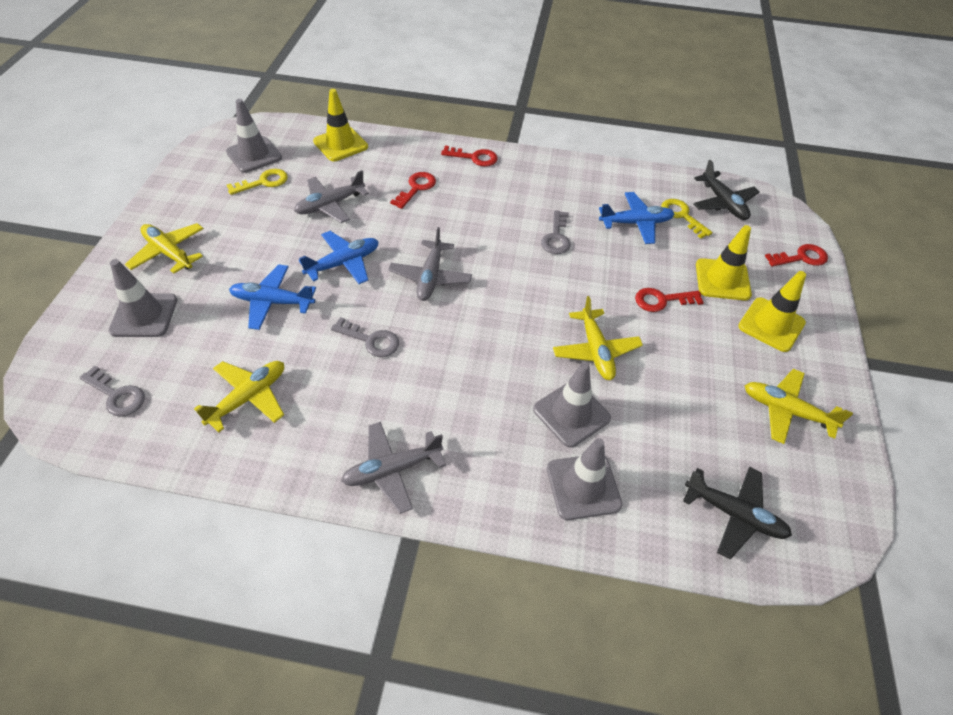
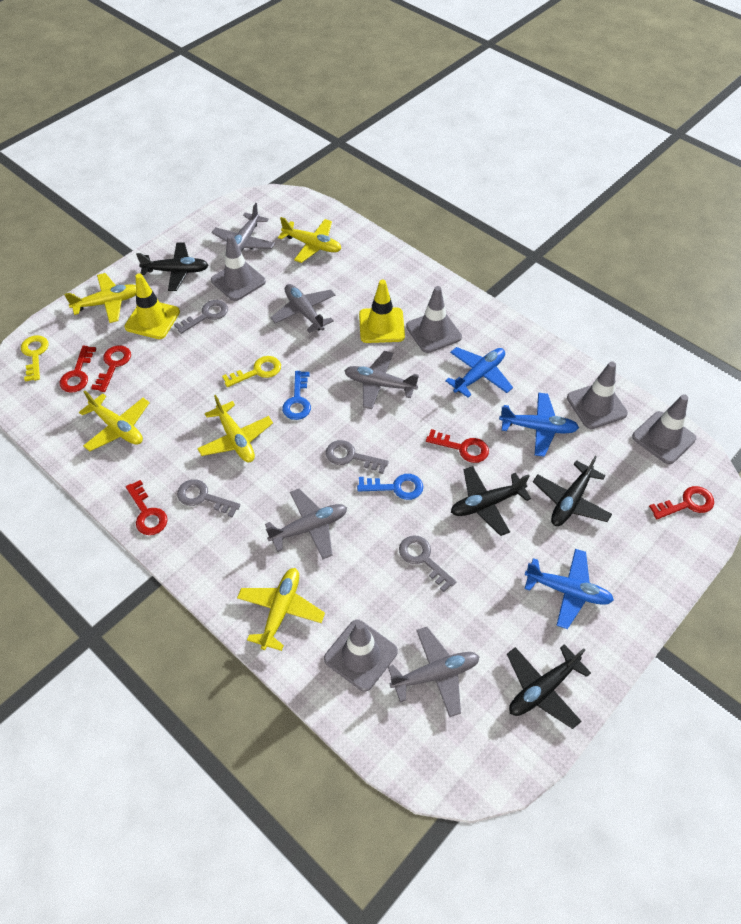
black plane: 2 -> 4
blue key: 0 -> 2
grey key: 3 -> 4
grey plane: 3 -> 5
grey traffic cone: 4 -> 5
red key: 4 -> 5
yellow plane: 4 -> 5
yellow traffic cone: 3 -> 2

